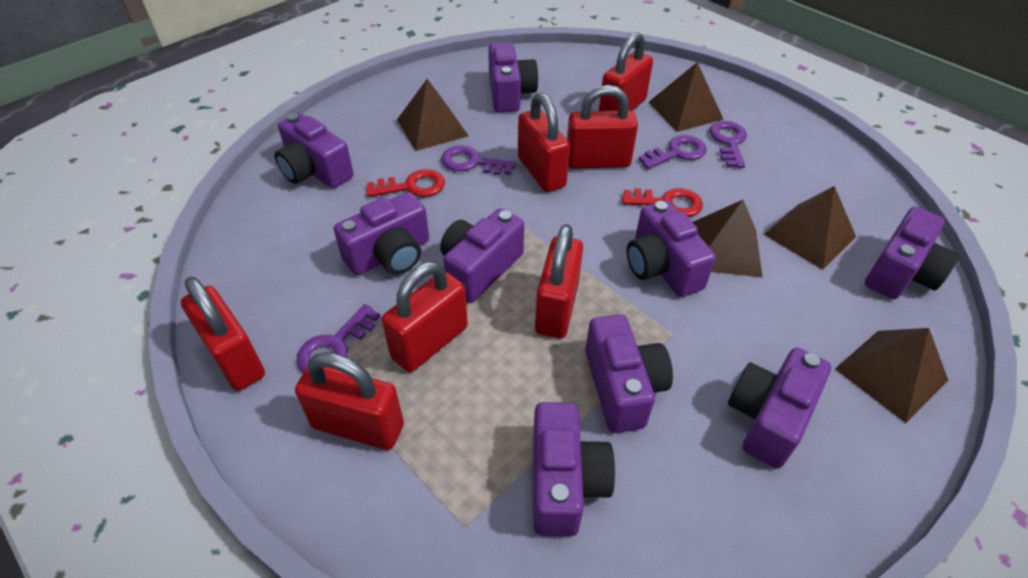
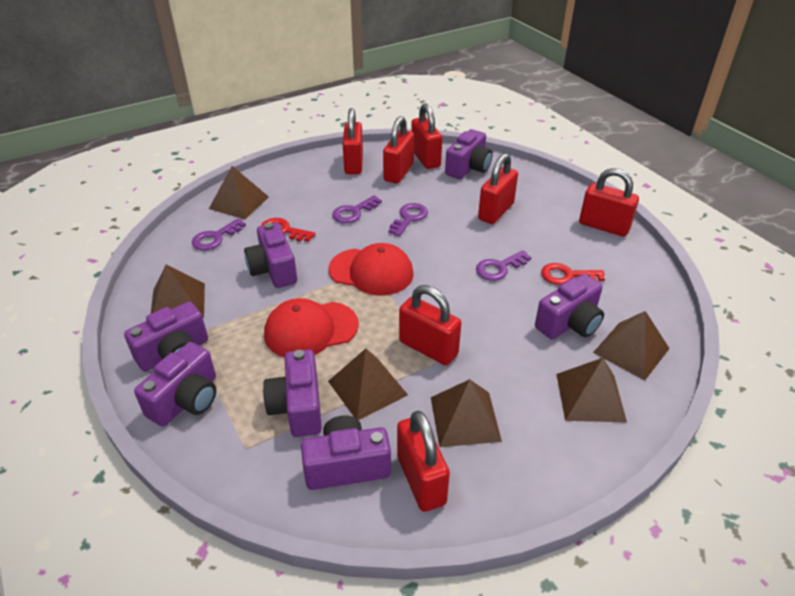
brown pyramid: 5 -> 6
purple camera: 9 -> 7
red cap: 0 -> 2

